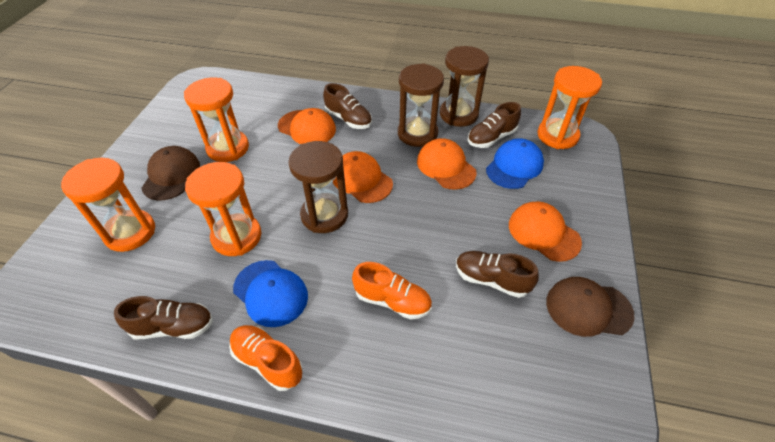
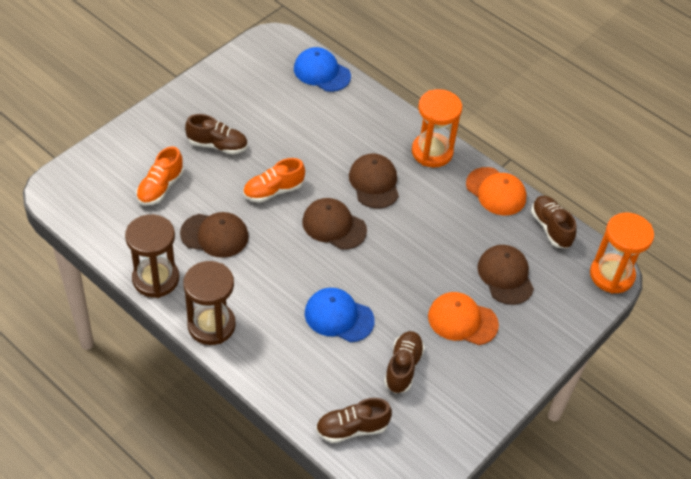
brown cap: 2 -> 4
brown hourglass: 3 -> 2
orange cap: 4 -> 2
orange hourglass: 4 -> 2

